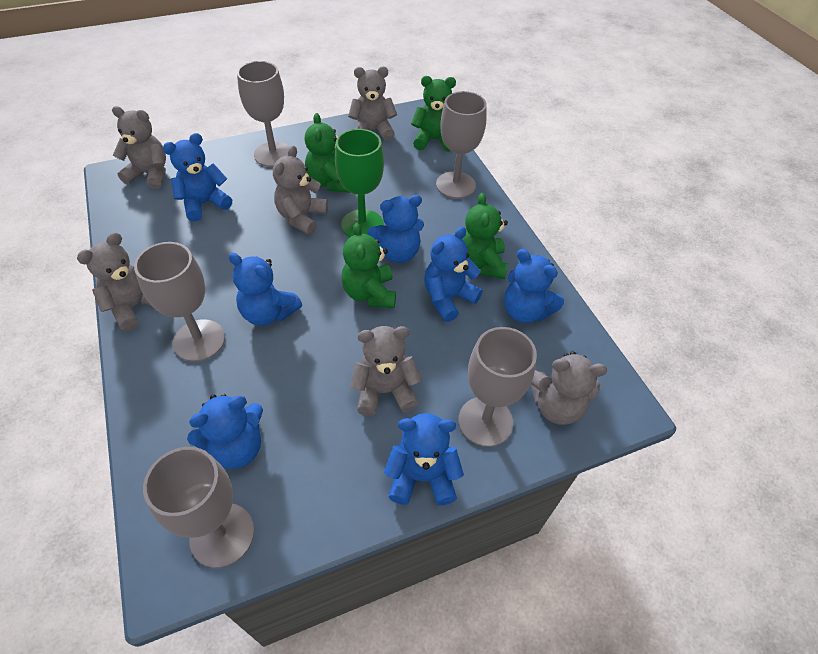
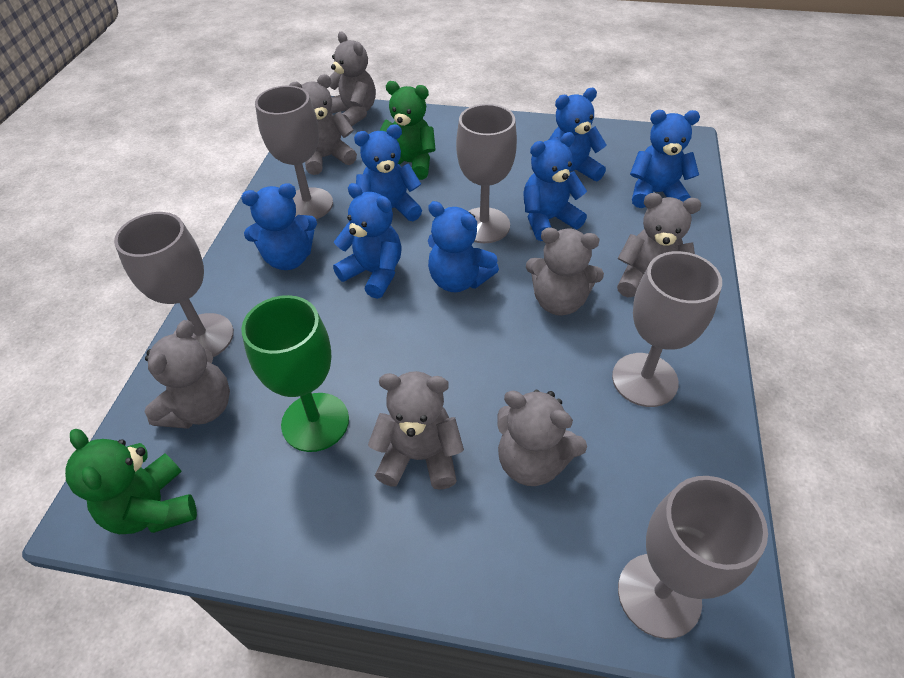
green teddy bear: 4 -> 2
grey teddy bear: 6 -> 7

